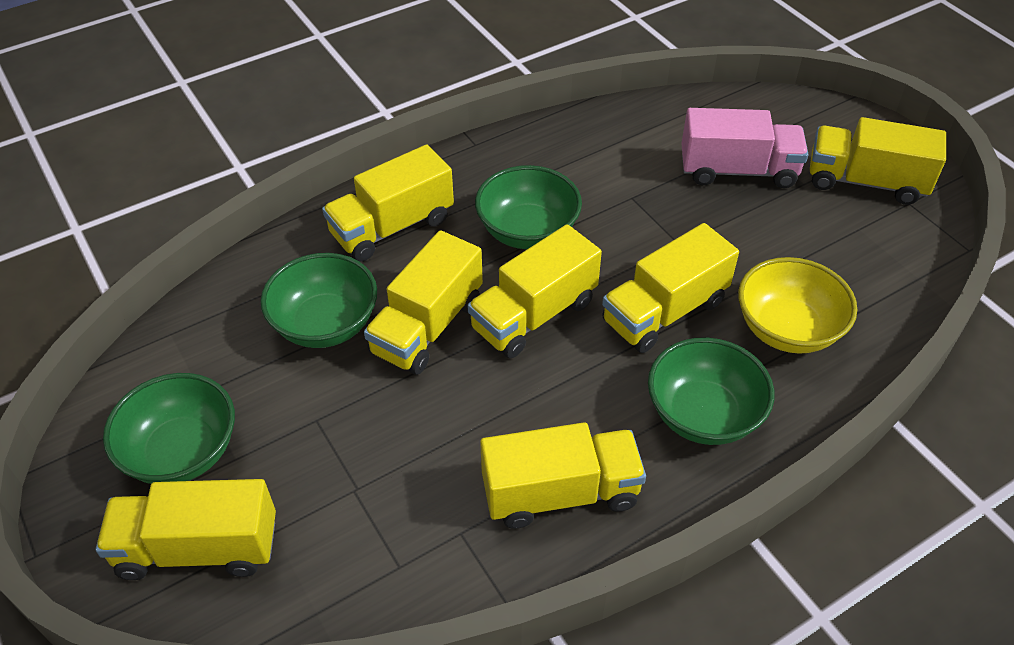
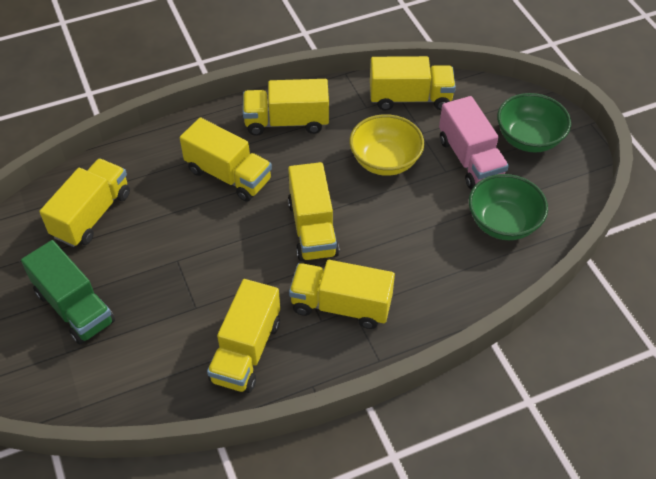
green bowl: 4 -> 2
green truck: 0 -> 1

